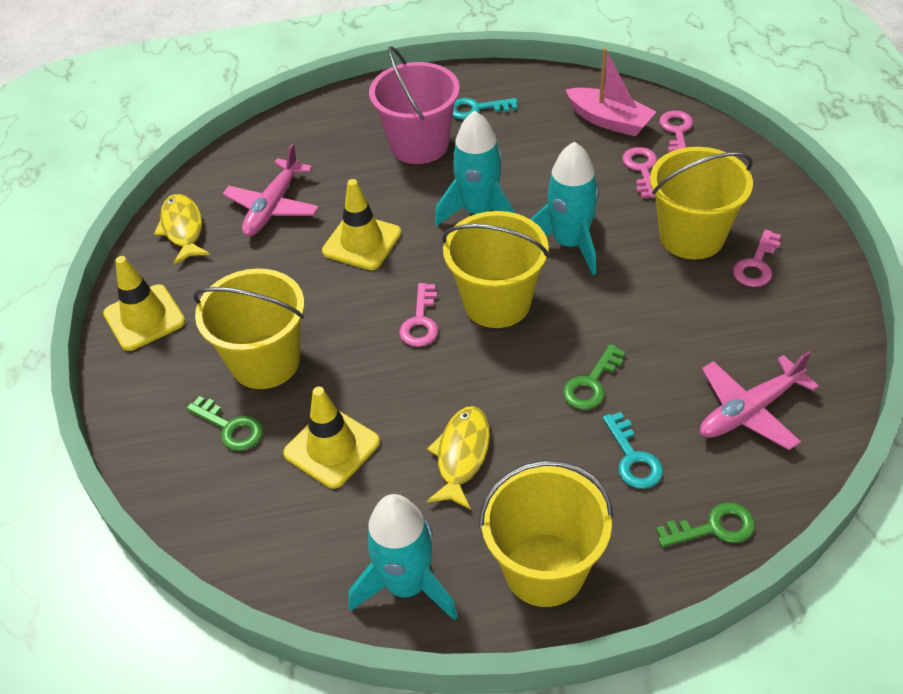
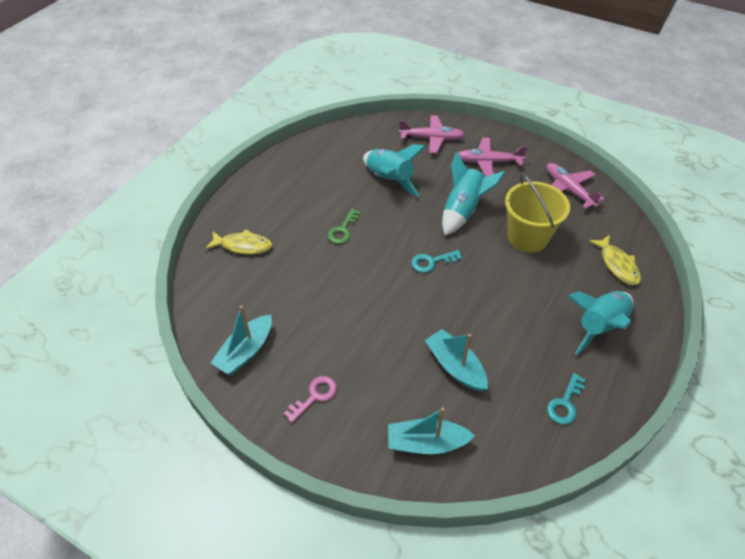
green key: 3 -> 1
pink boat: 1 -> 0
pink bucket: 1 -> 0
pink key: 4 -> 1
pink plane: 2 -> 3
turquoise boat: 0 -> 3
yellow bucket: 4 -> 1
yellow traffic cone: 3 -> 0

